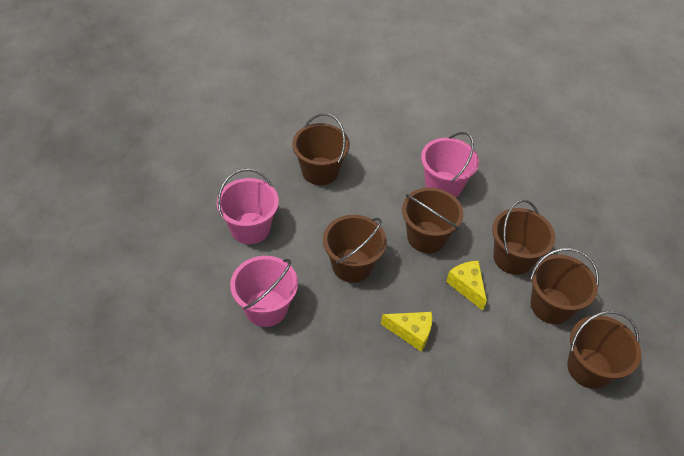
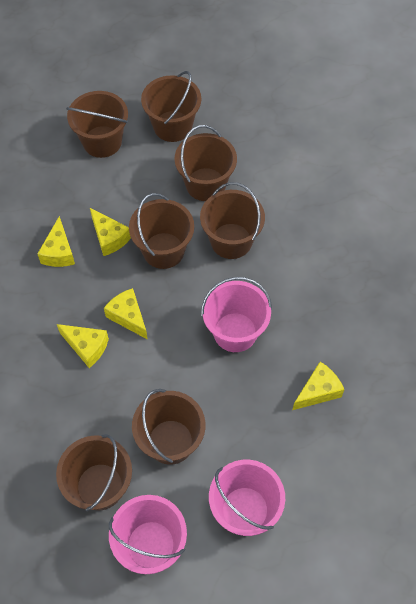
brown bucket: 6 -> 7
yellow cheese: 2 -> 5

